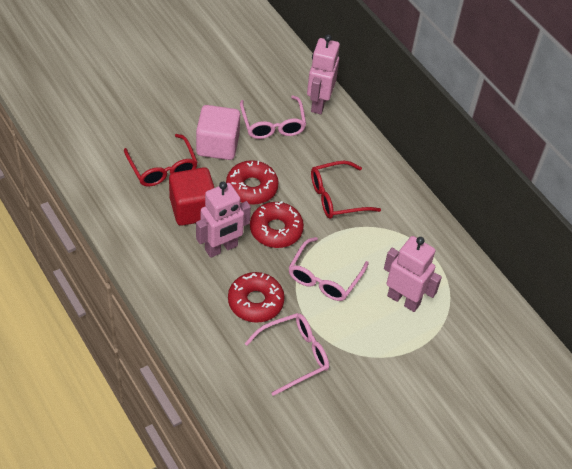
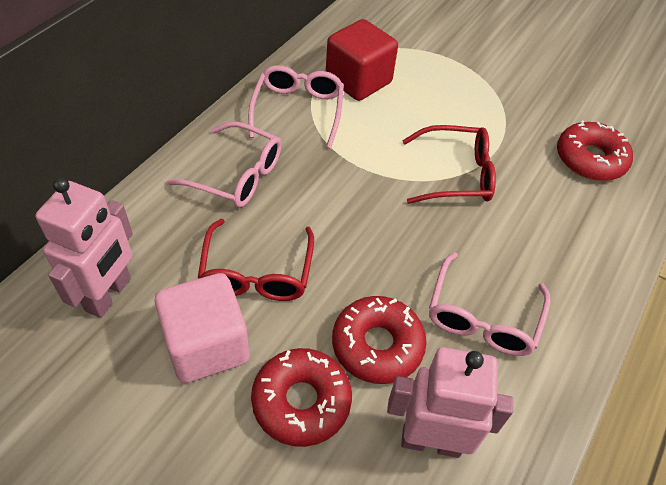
pink robot: 3 -> 2

